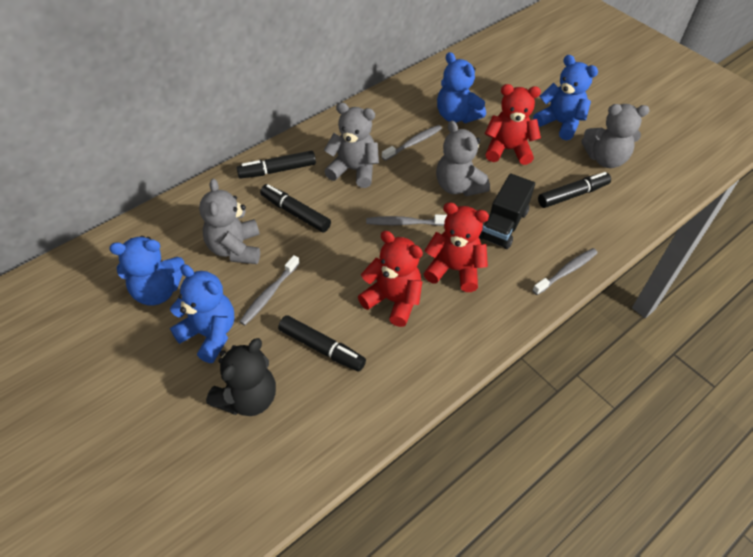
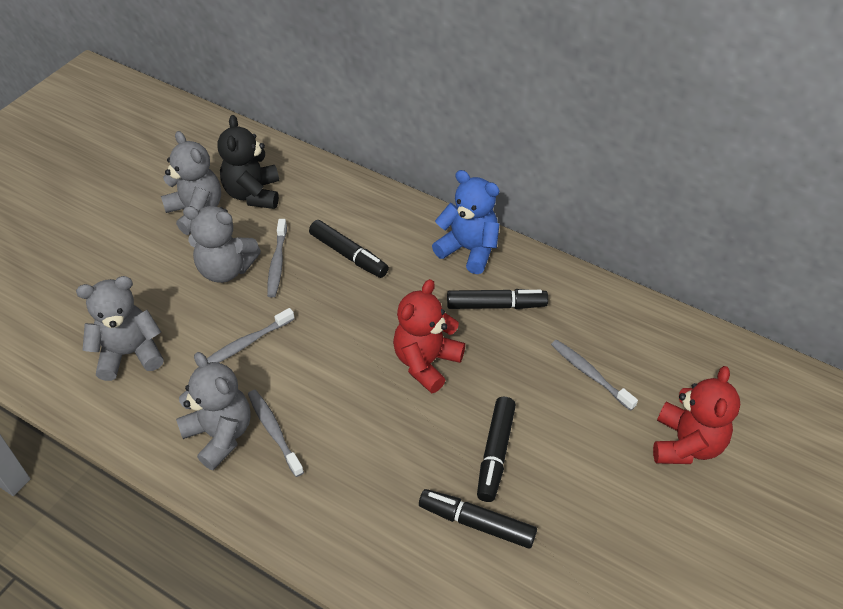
black truck: 1 -> 0
blue teddy bear: 4 -> 1
red teddy bear: 3 -> 2

